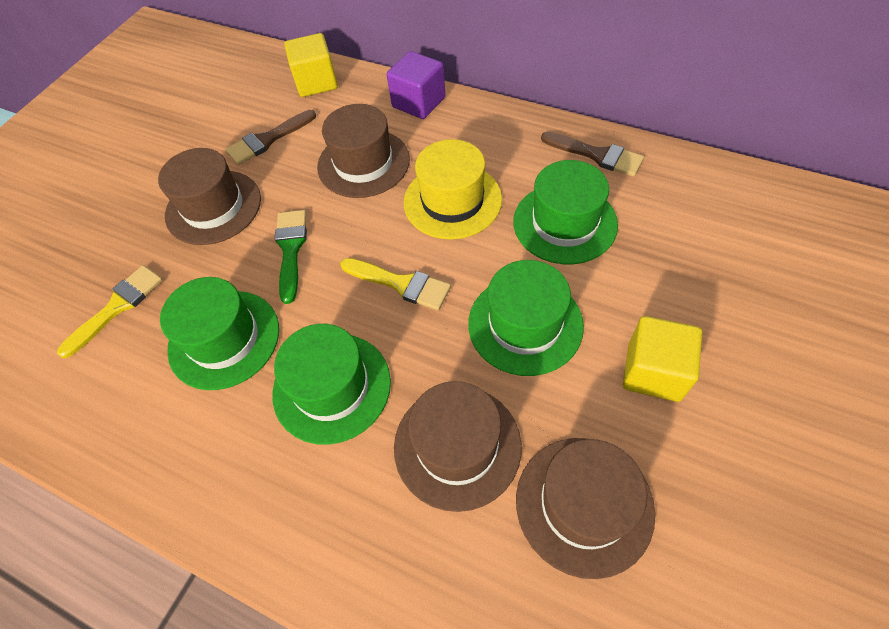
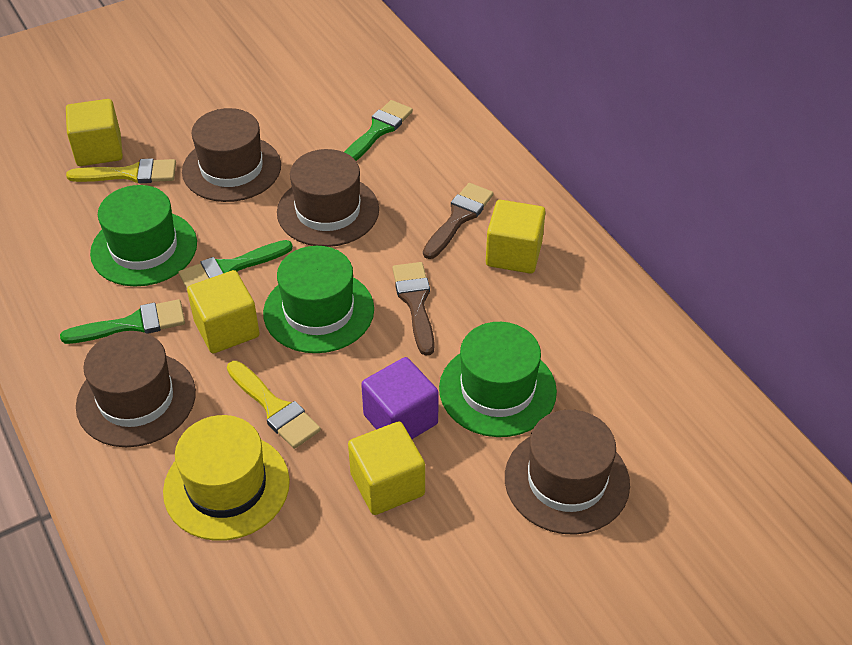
green brush: 1 -> 3
green hat: 4 -> 3
yellow cube: 2 -> 4

